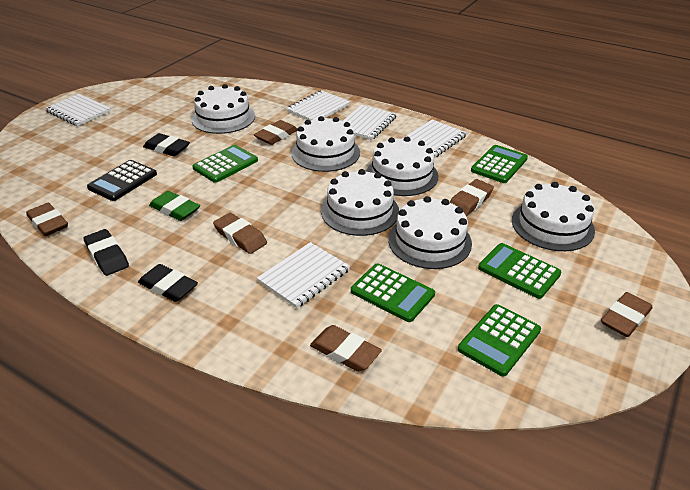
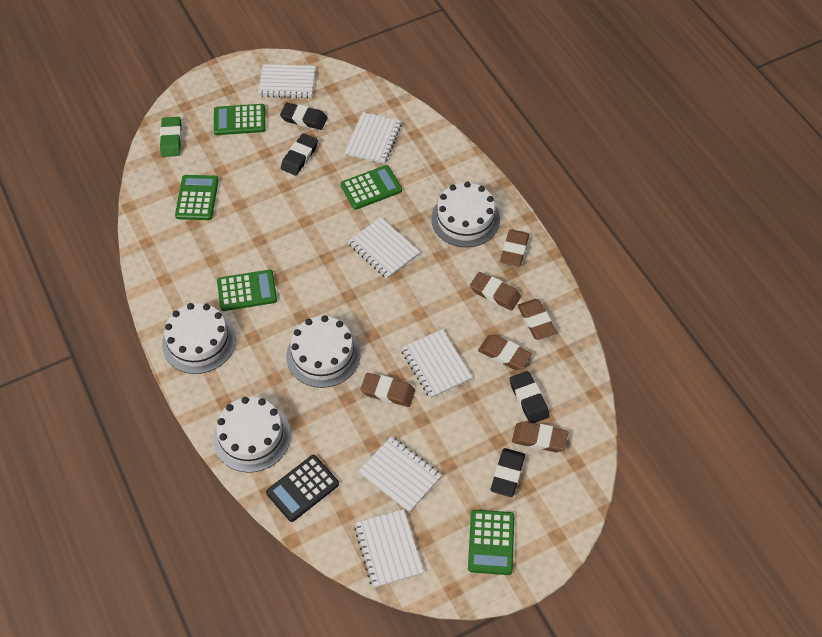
black eraser: 3 -> 4
white cake: 6 -> 4
white notebook: 5 -> 6

